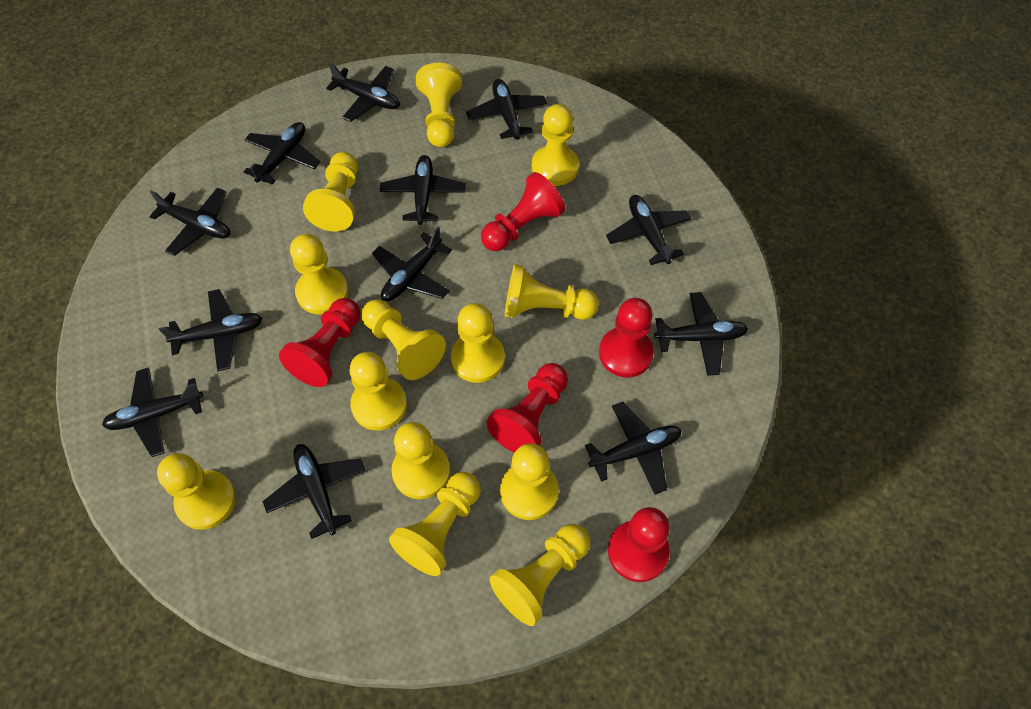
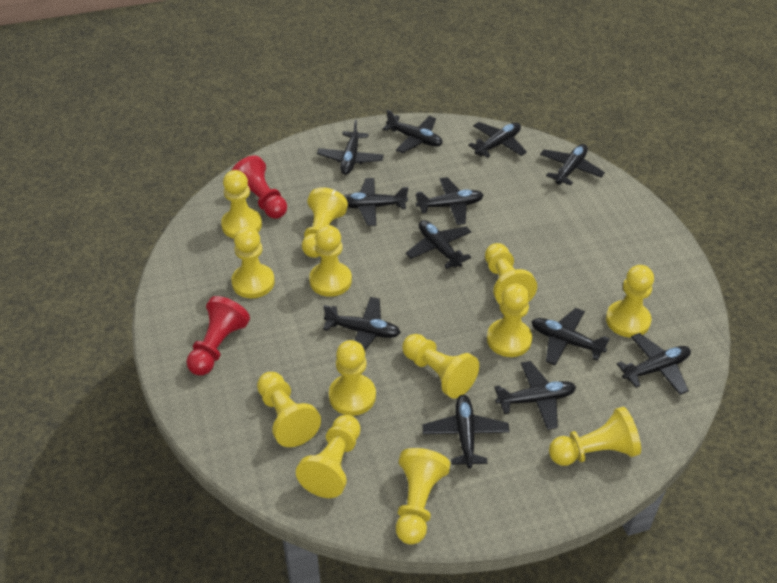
red pawn: 5 -> 2

